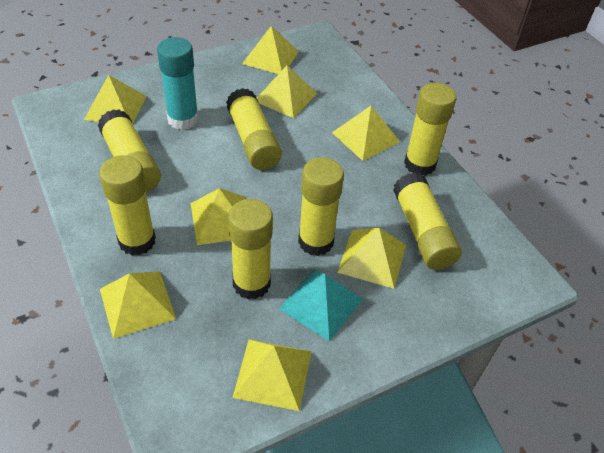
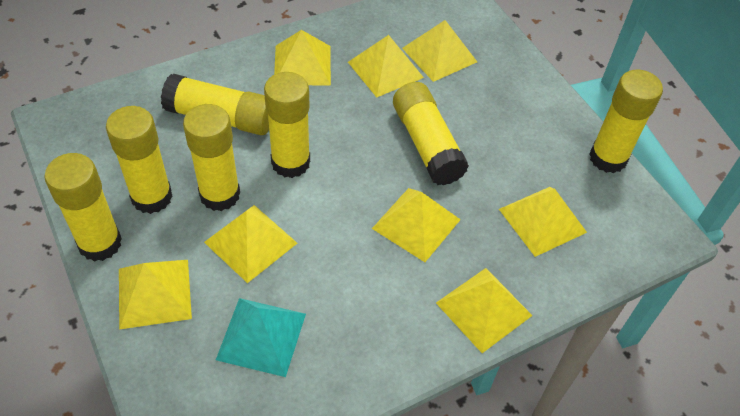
turquoise glue stick: 1 -> 0

